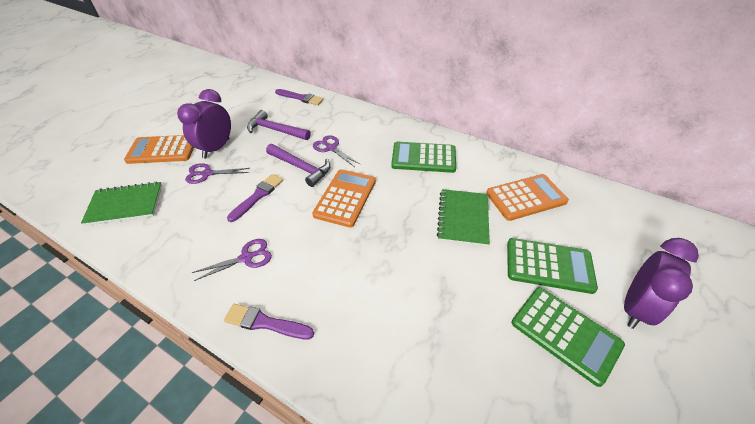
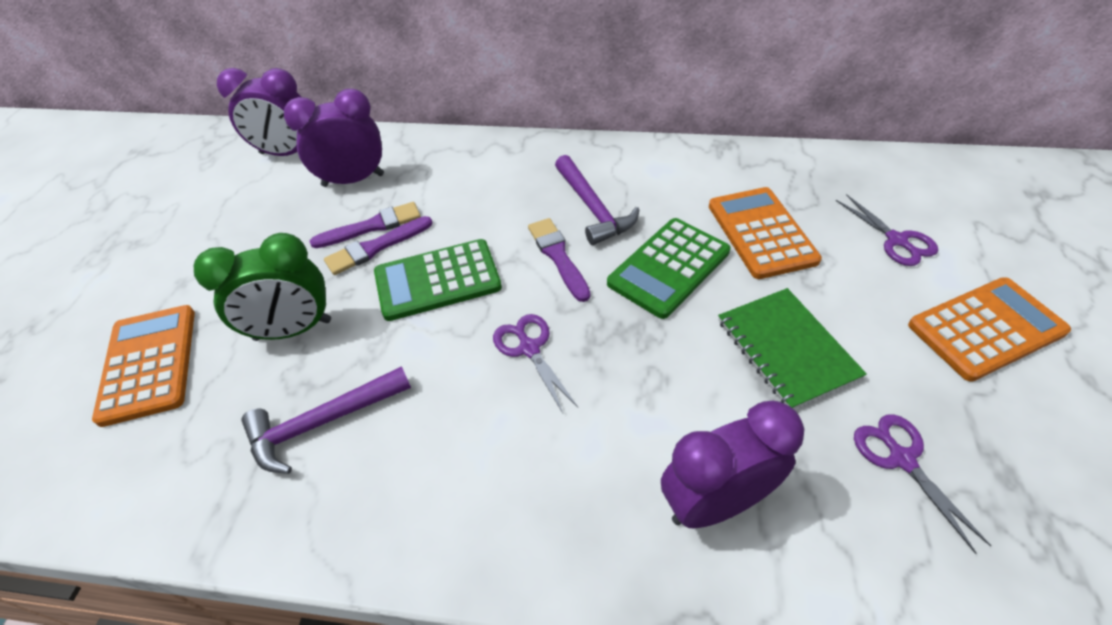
green calculator: 3 -> 2
green clock: 0 -> 1
green notebook: 2 -> 1
purple clock: 2 -> 3

